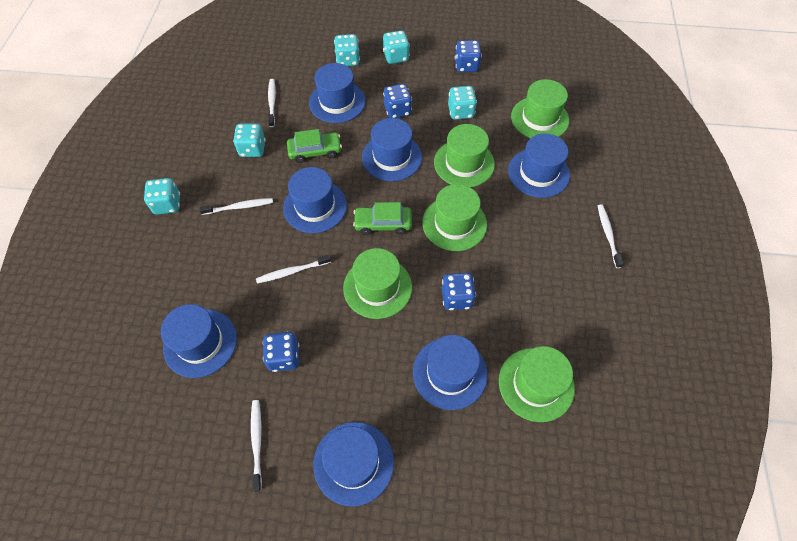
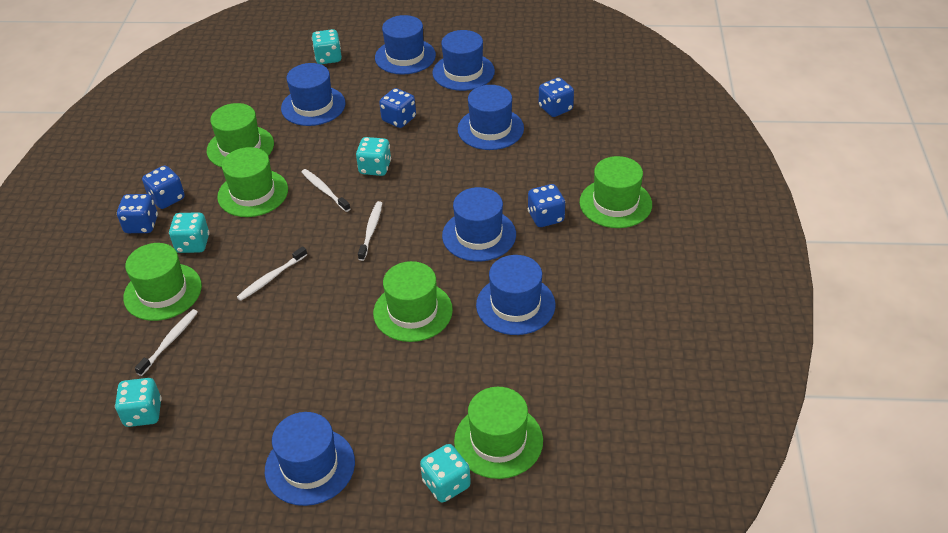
blue dice: 4 -> 5
green car: 2 -> 0
green hat: 5 -> 6
white toothbrush: 5 -> 4

